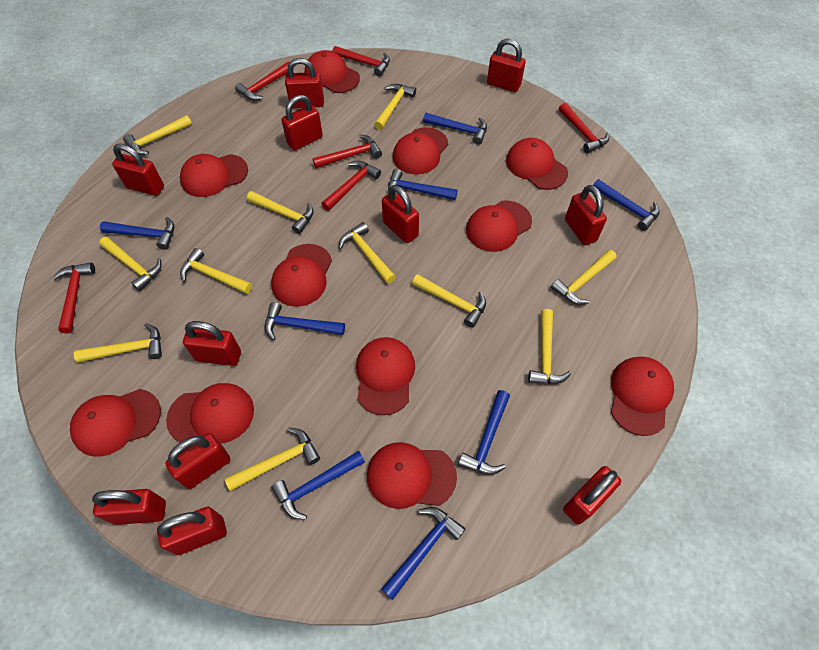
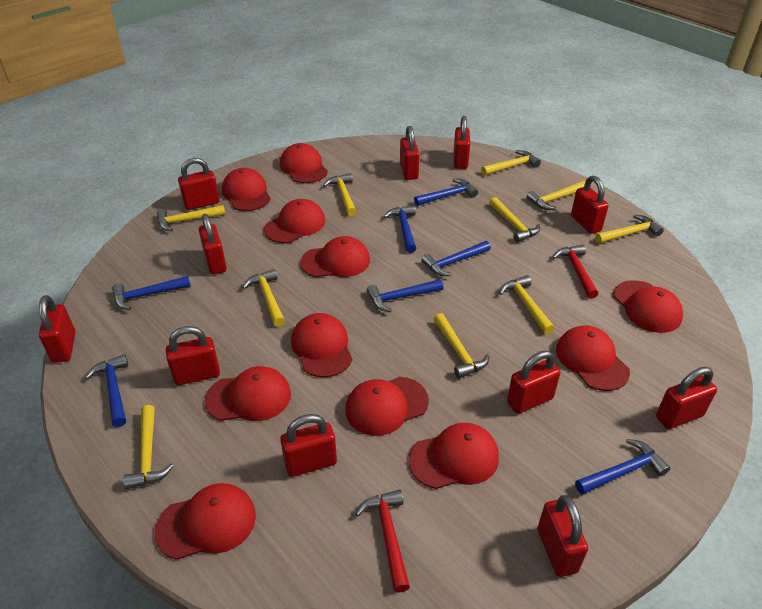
blue hammer: 8 -> 7
red hammer: 6 -> 2
yellow hammer: 11 -> 10

